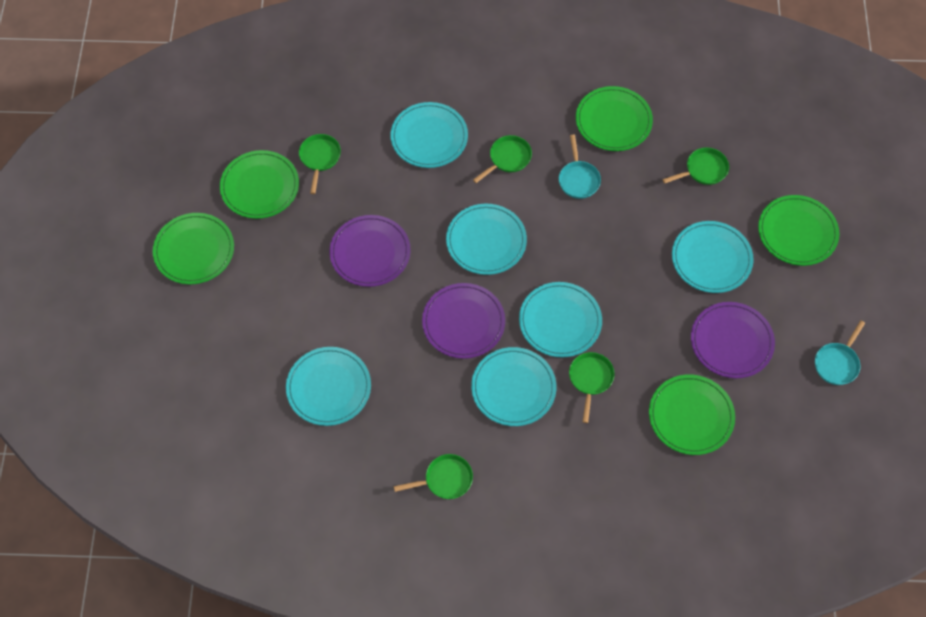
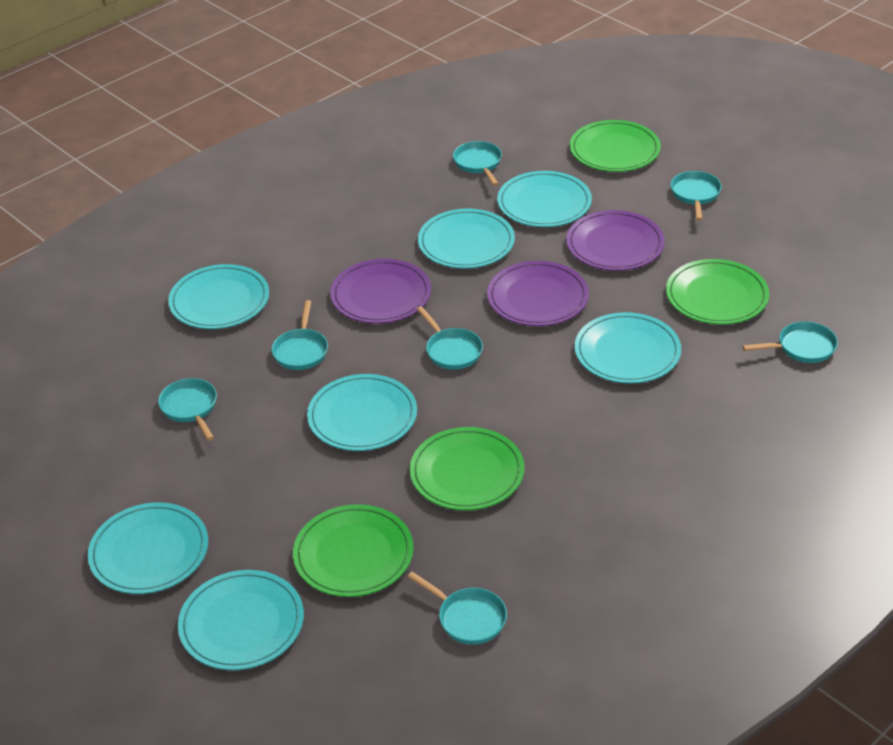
green pan: 5 -> 0
green plate: 5 -> 4
turquoise pan: 2 -> 7
turquoise plate: 6 -> 7

